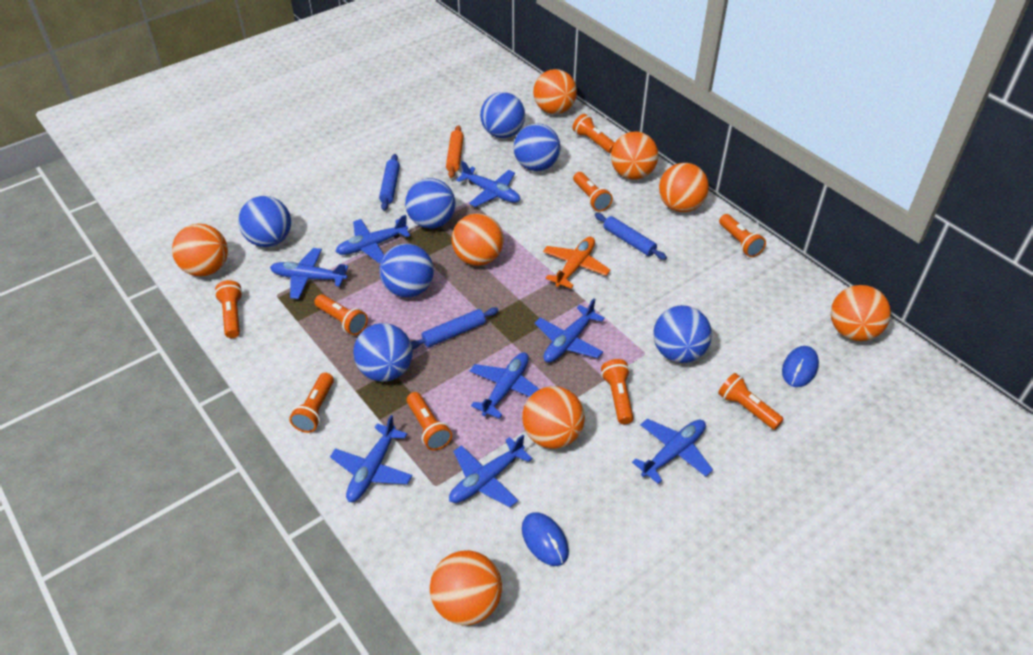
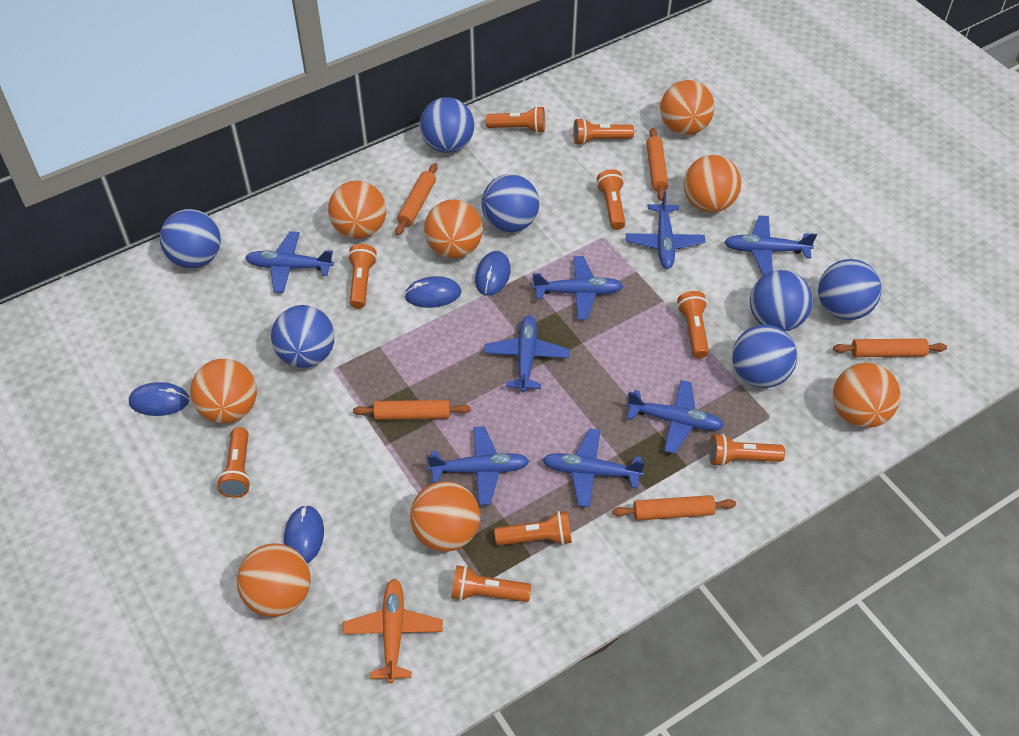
blue mouse: 2 -> 4
blue rolling pin: 3 -> 0
orange rolling pin: 1 -> 5

